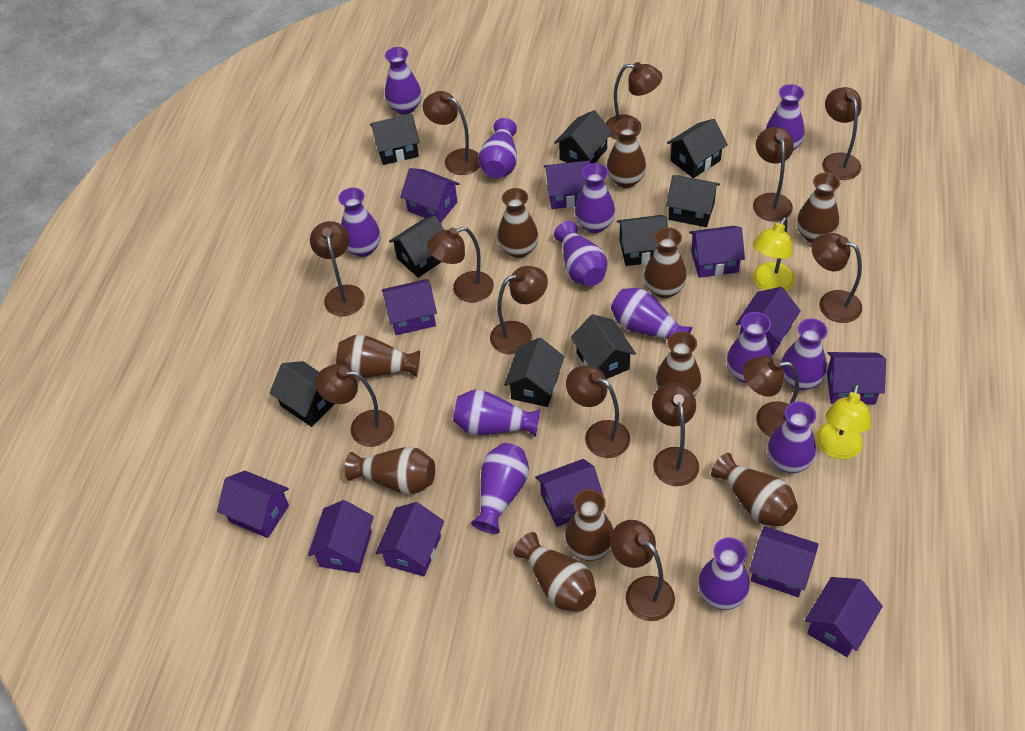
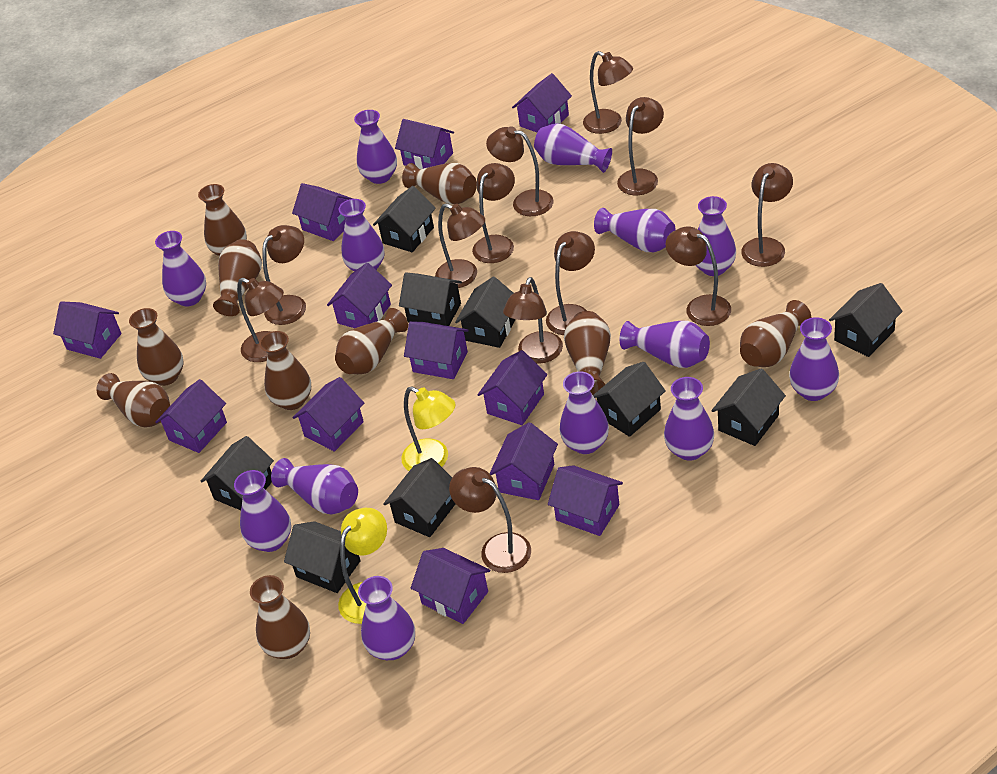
brown lamp: 13 -> 12

